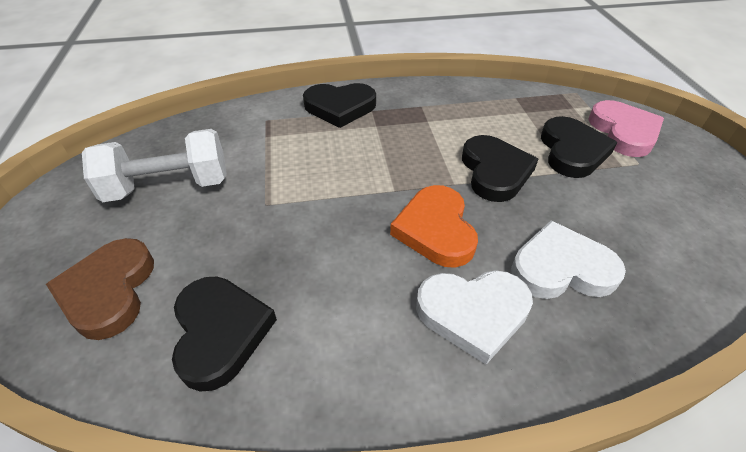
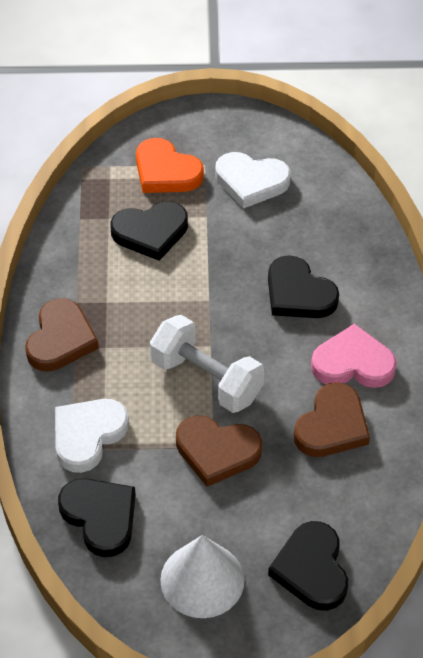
brown heart: 1 -> 3
white cone: 0 -> 1

